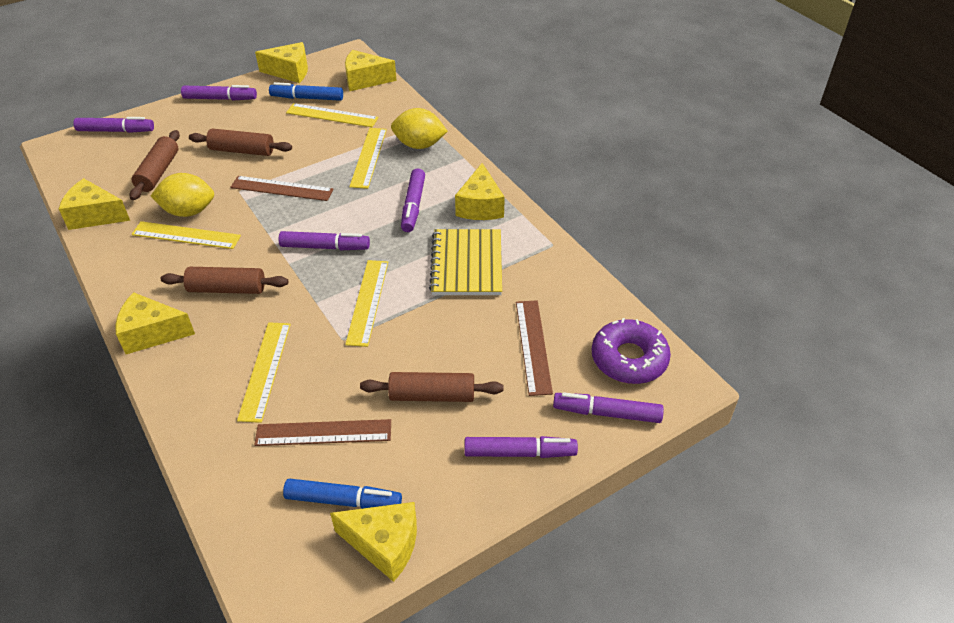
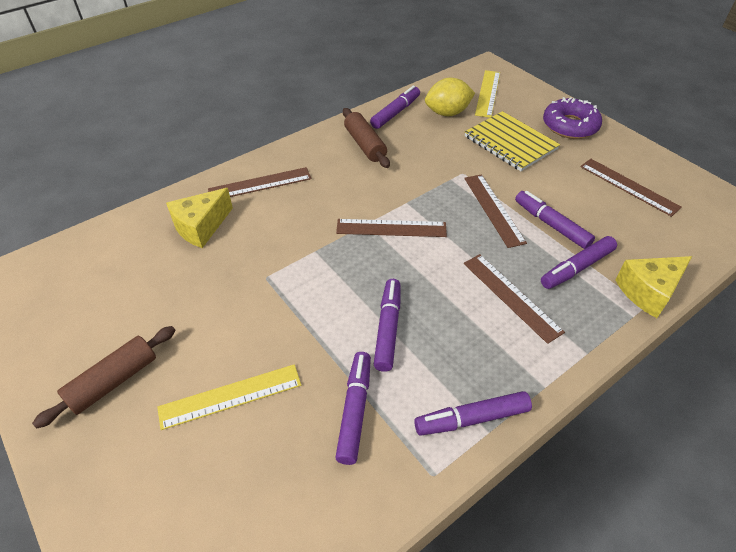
blue marker: 2 -> 0
brown rolling pin: 4 -> 2
brown ruler: 3 -> 5
yellow cheese: 6 -> 2
yellow lemon: 2 -> 1
yellow ruler: 5 -> 2

